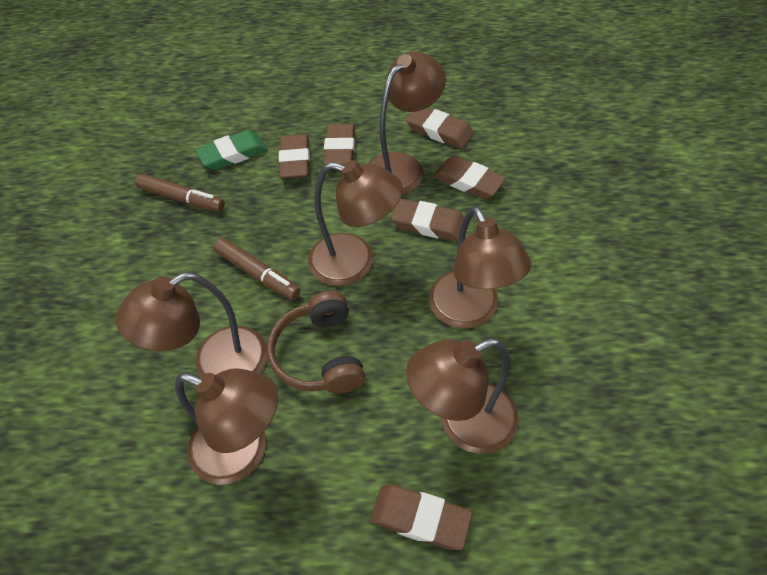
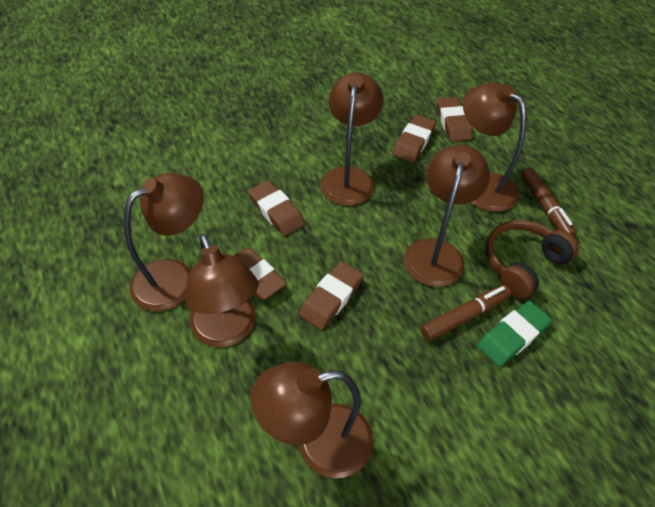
brown eraser: 6 -> 5

